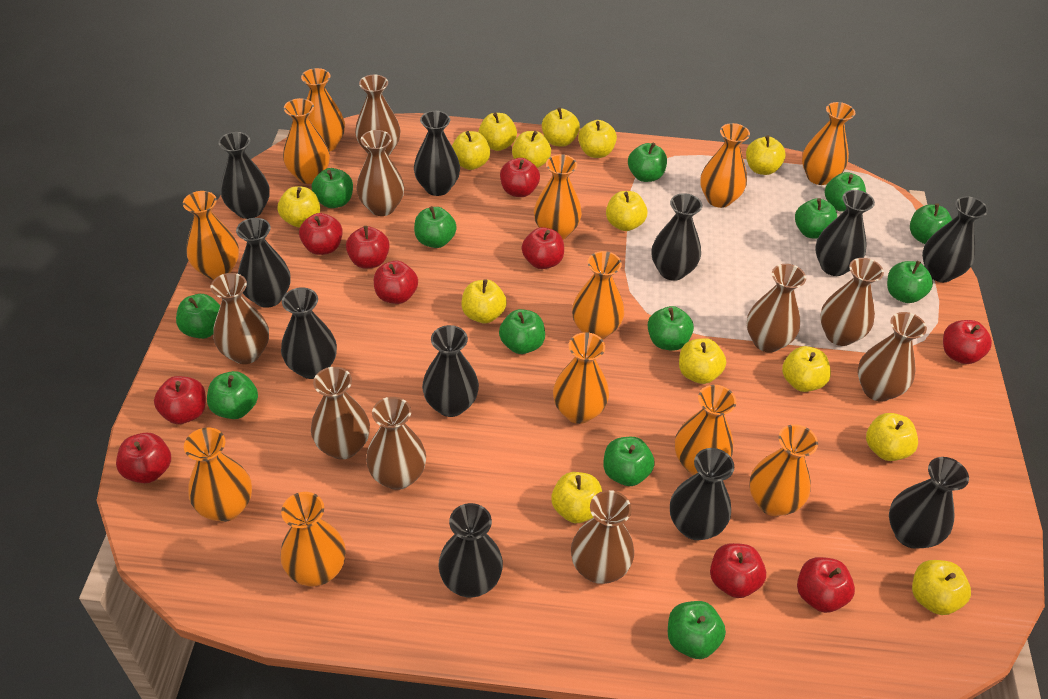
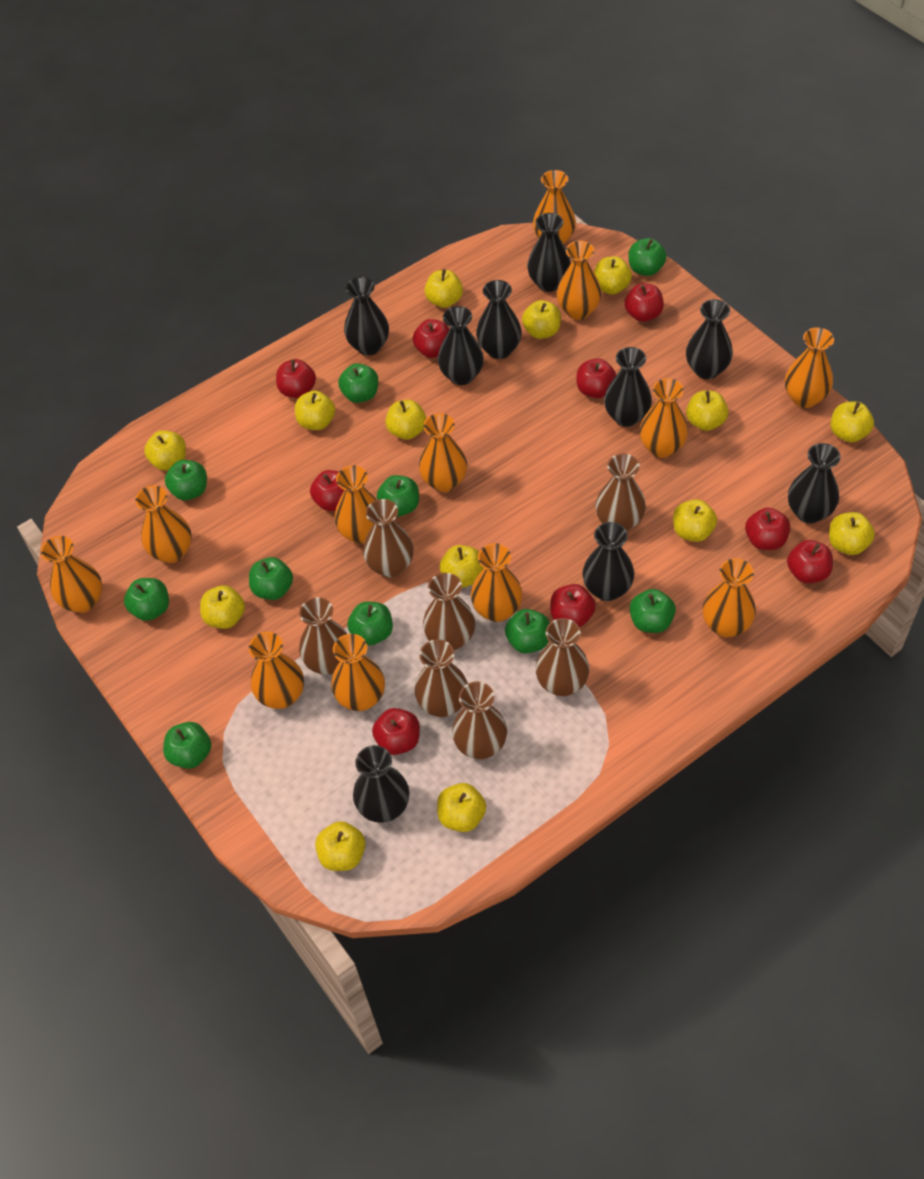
black vase: 11 -> 9
brown vase: 9 -> 7
green apple: 13 -> 10
red apple: 10 -> 9

